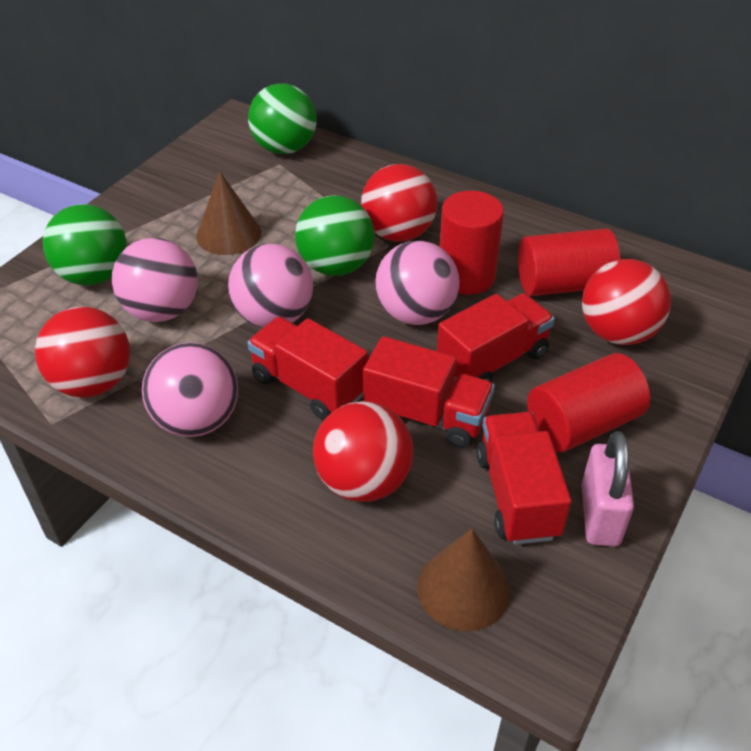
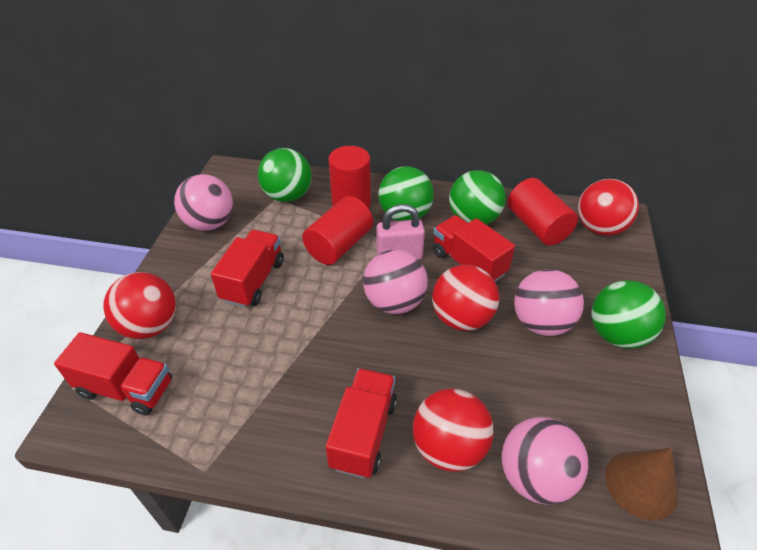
brown cone: 2 -> 1
green ball: 3 -> 4

